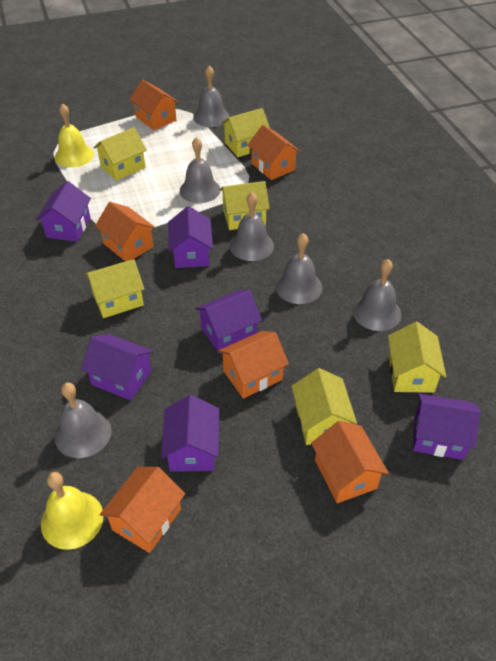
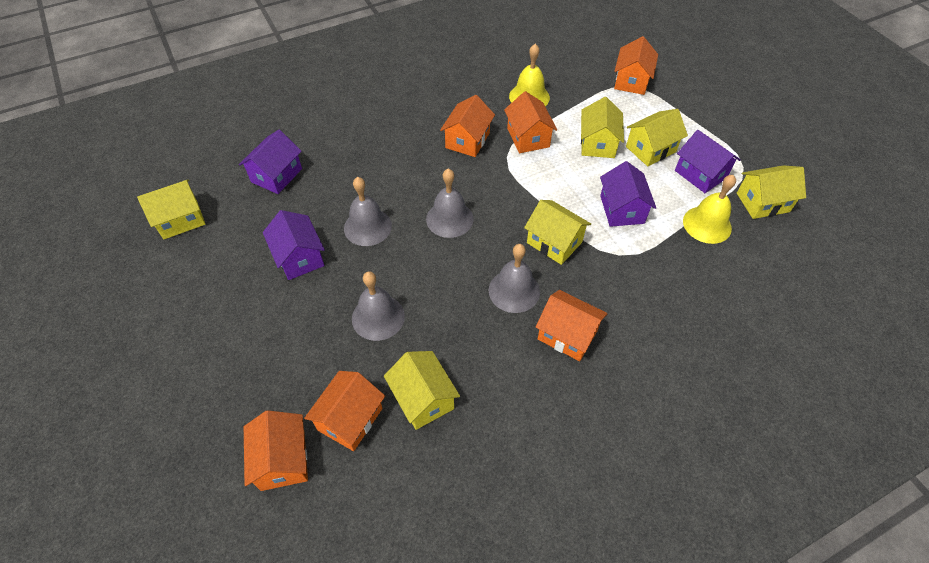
grey bell: 6 -> 4
purple house: 6 -> 4

